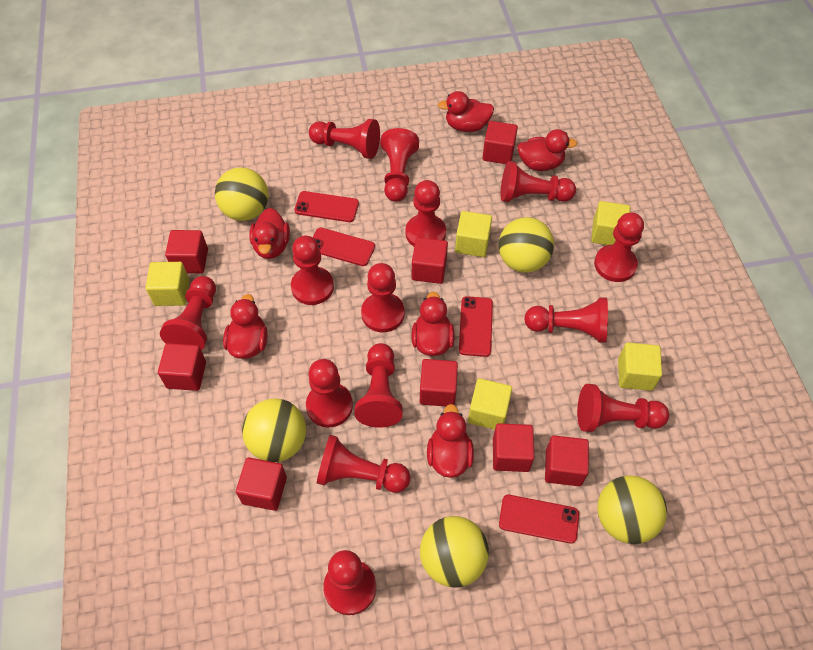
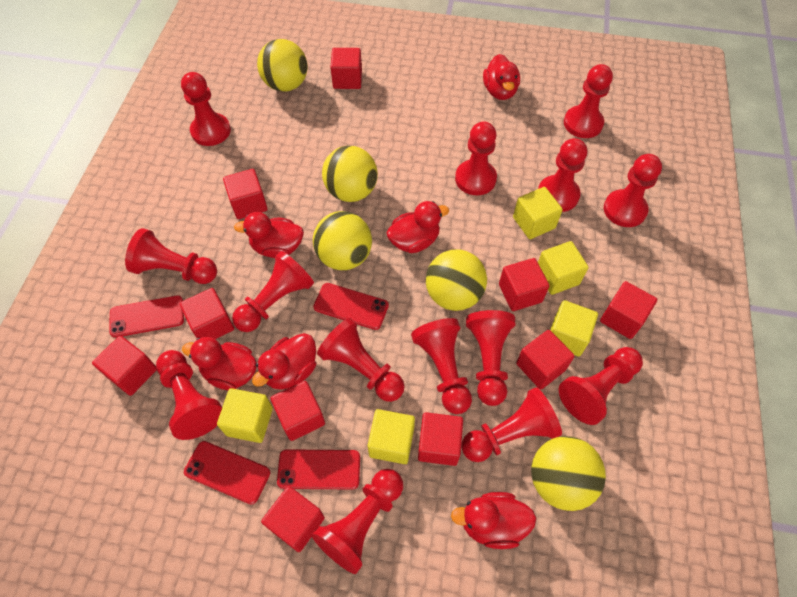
red cube: 8 -> 10

